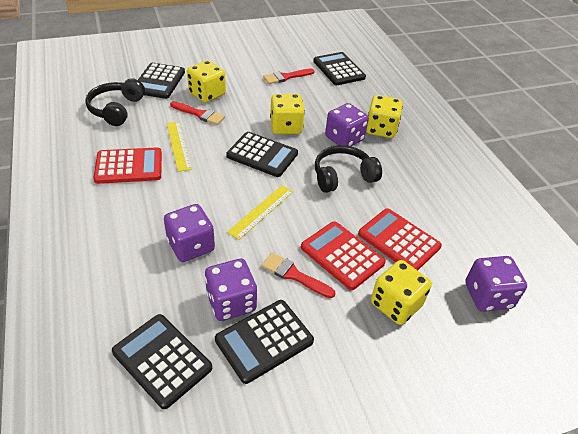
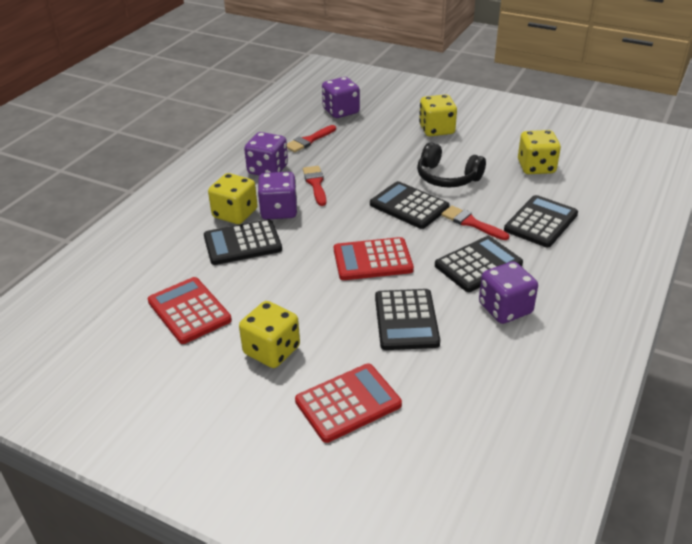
black headphones: 2 -> 1
yellow ruler: 2 -> 0

